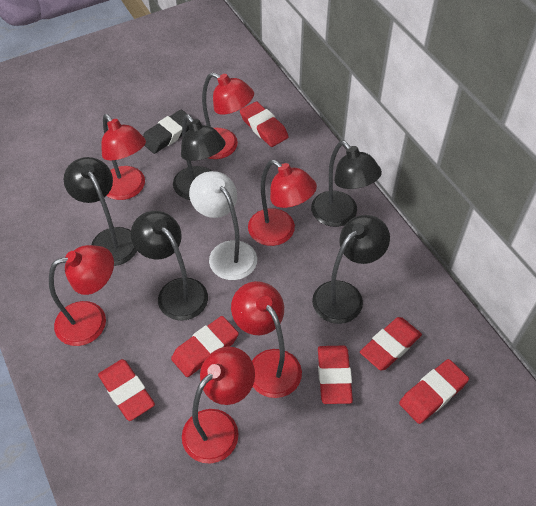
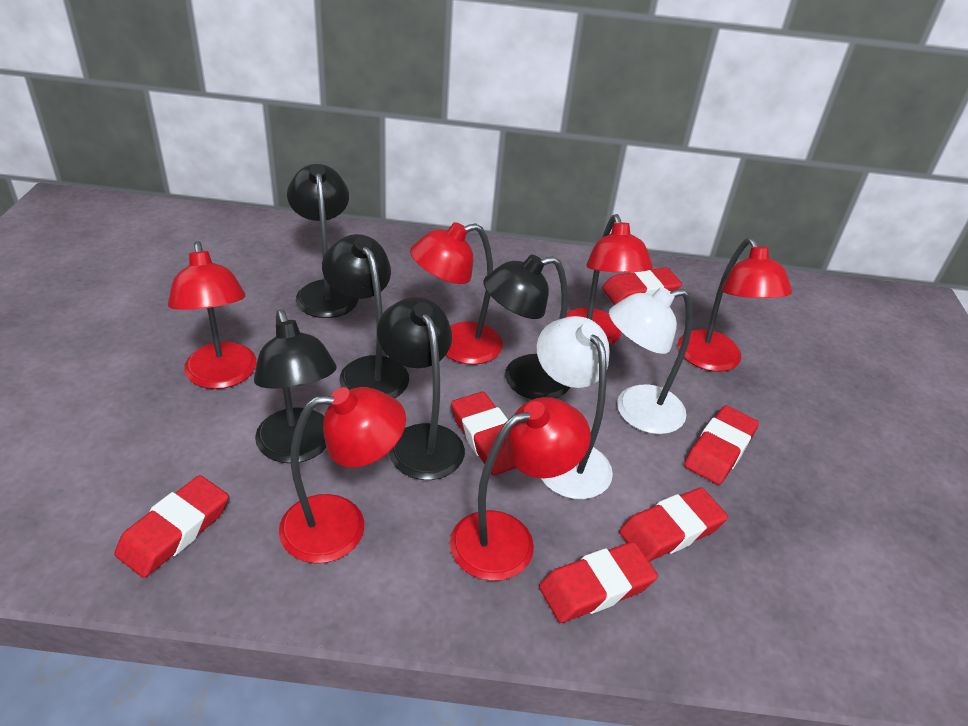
black eraser: 1 -> 0
white lamp: 1 -> 2

